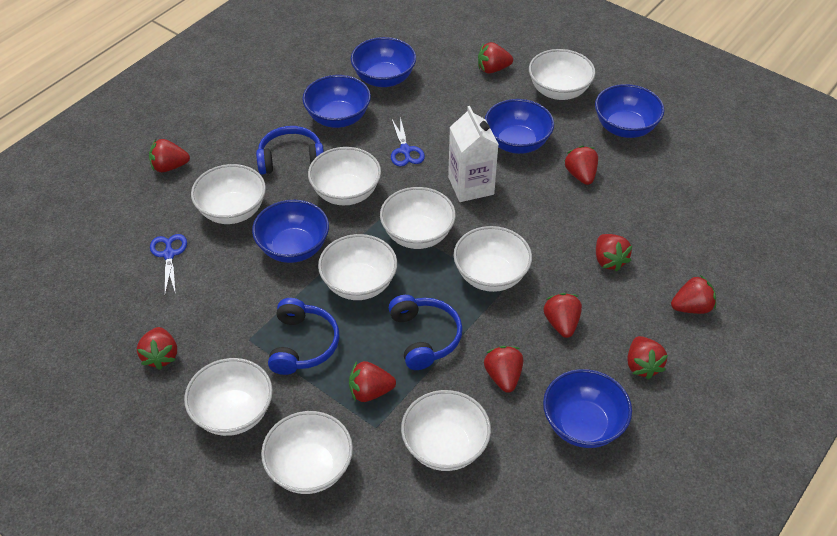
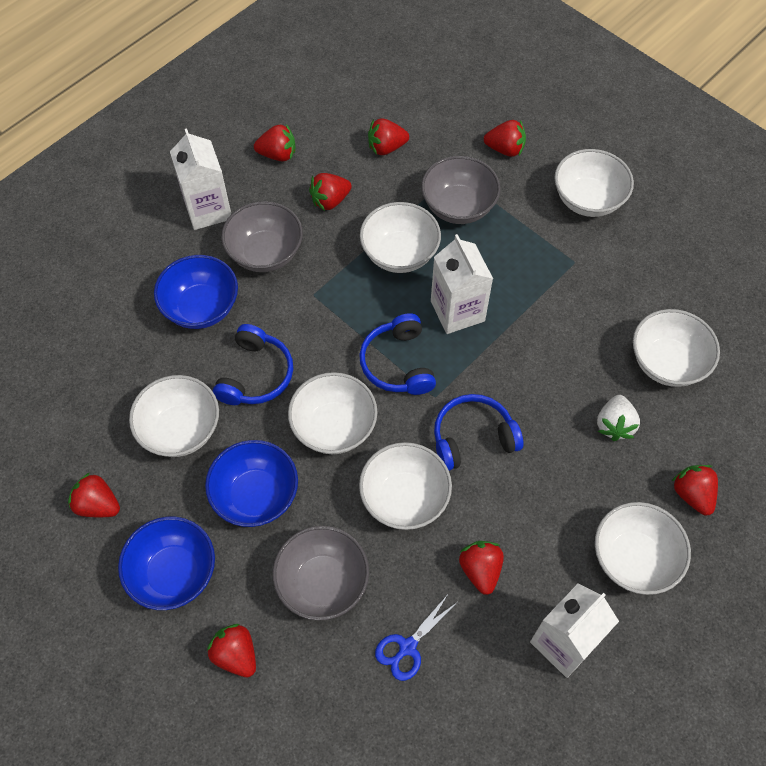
blue bowl: 6 -> 3
blue scissors: 2 -> 1
grey bowl: 0 -> 3
red strawberry: 10 -> 8
white bowl: 9 -> 7
white carton: 1 -> 3
white strawberry: 0 -> 1

